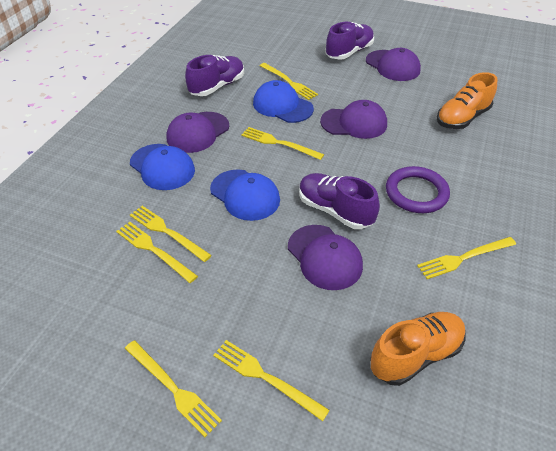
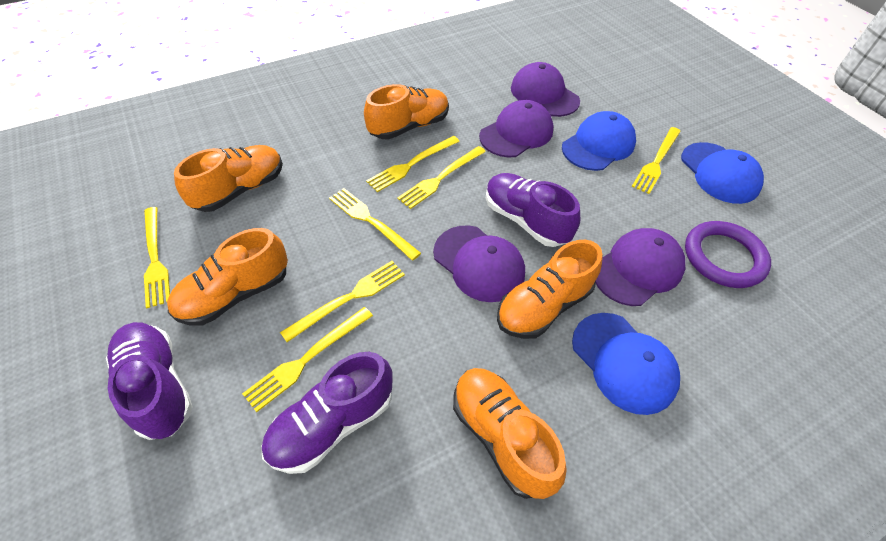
orange shoe: 2 -> 5

